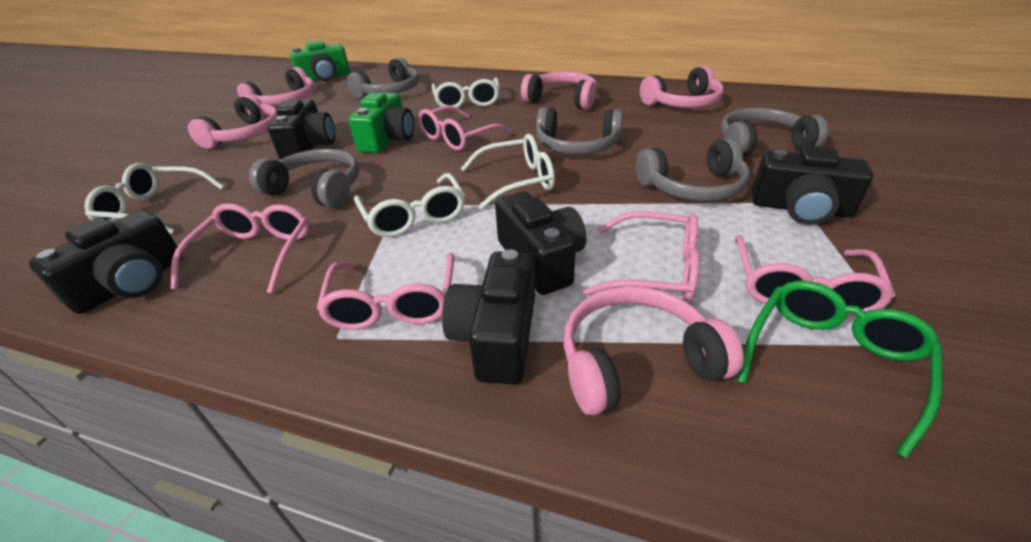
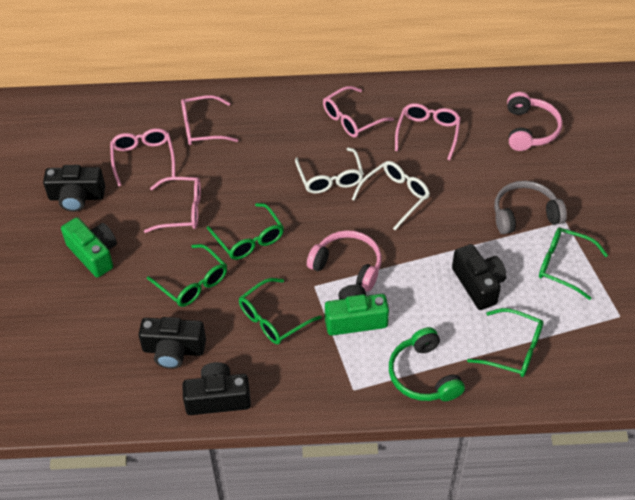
black camera: 5 -> 4
green glasses: 1 -> 5
green headphones: 0 -> 1
grey headphones: 5 -> 1
pink headphones: 5 -> 2
white glasses: 4 -> 2

